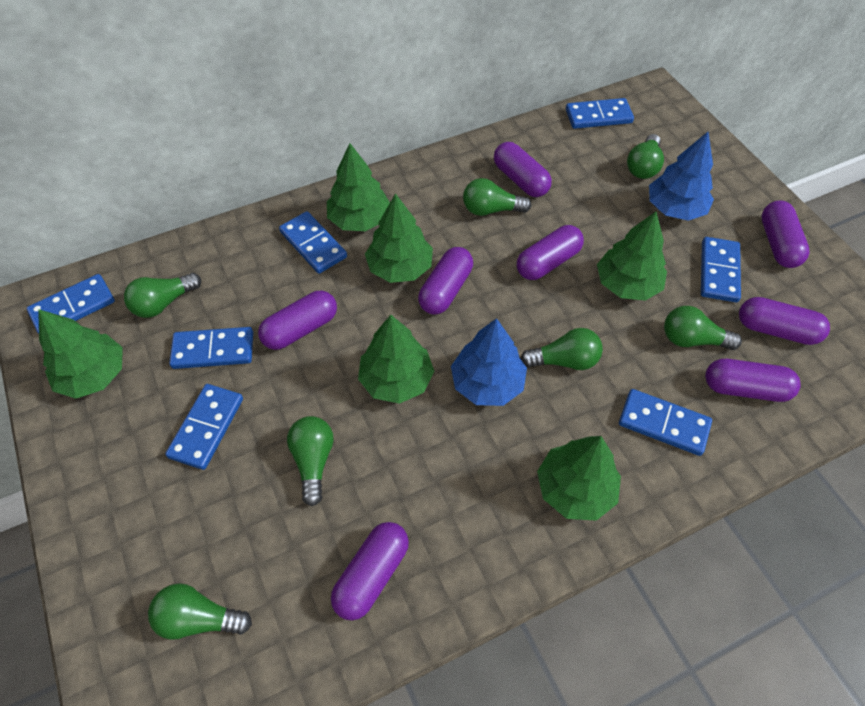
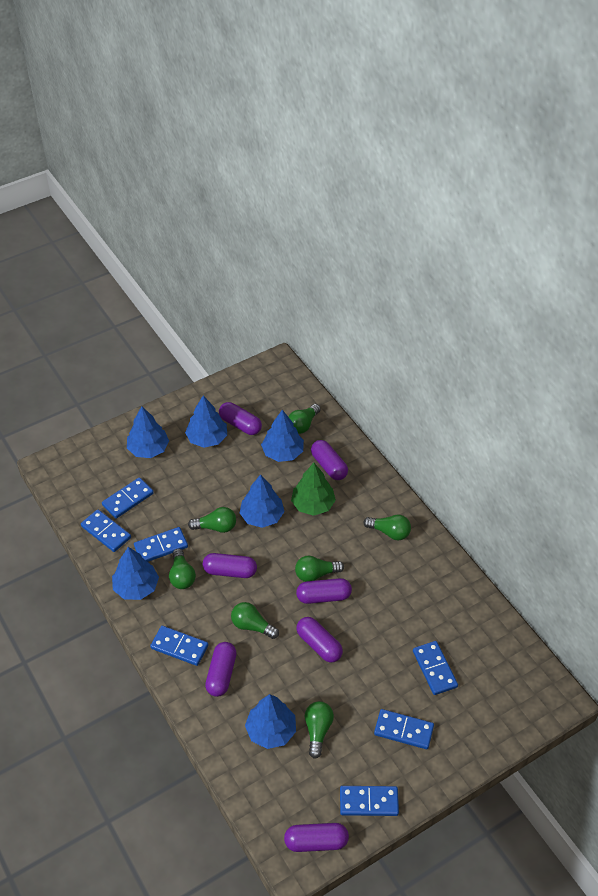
blue tree: 2 -> 6
green tree: 6 -> 1
purple capsule: 8 -> 7

